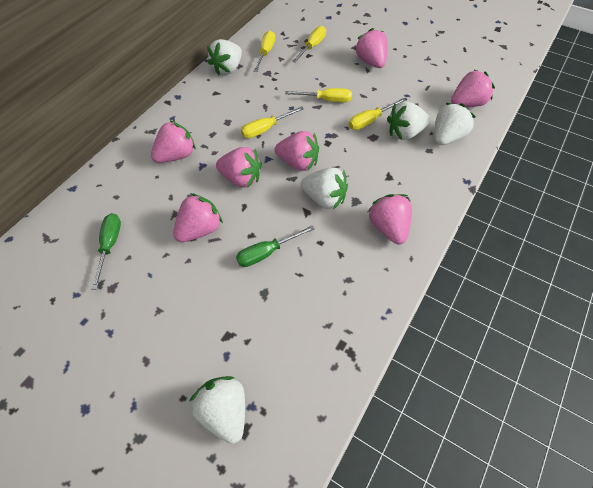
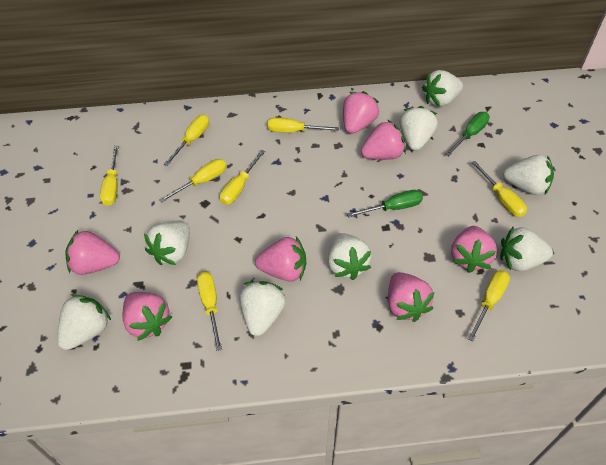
white strawberry: 5 -> 8
yellow screwdriver: 5 -> 8

